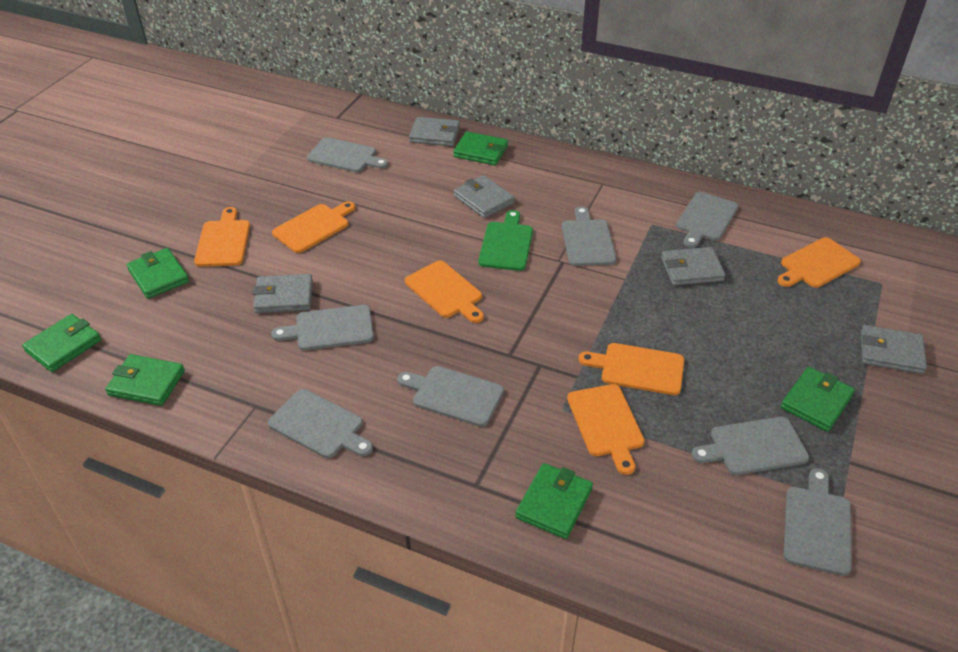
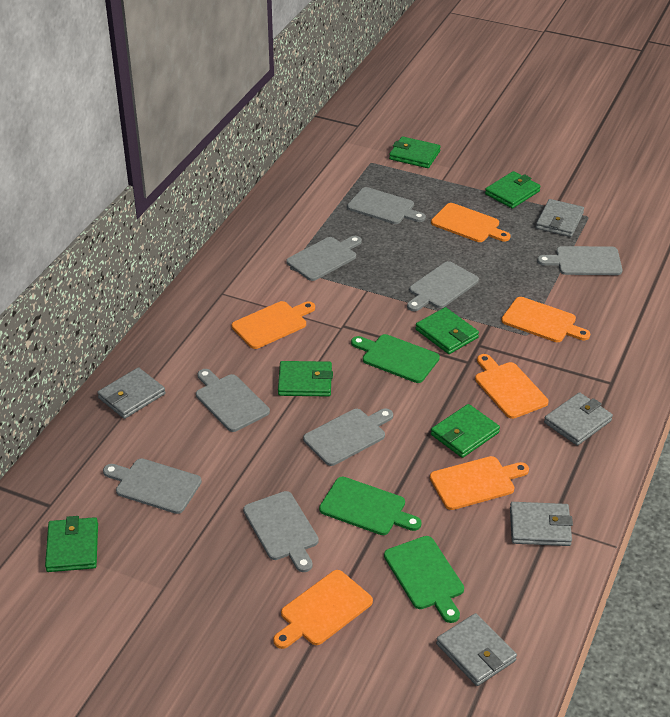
green cutting board: 1 -> 3

